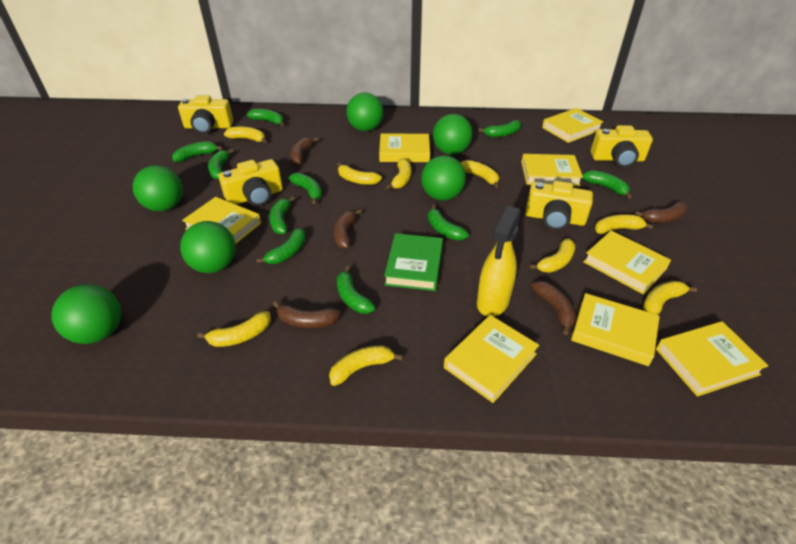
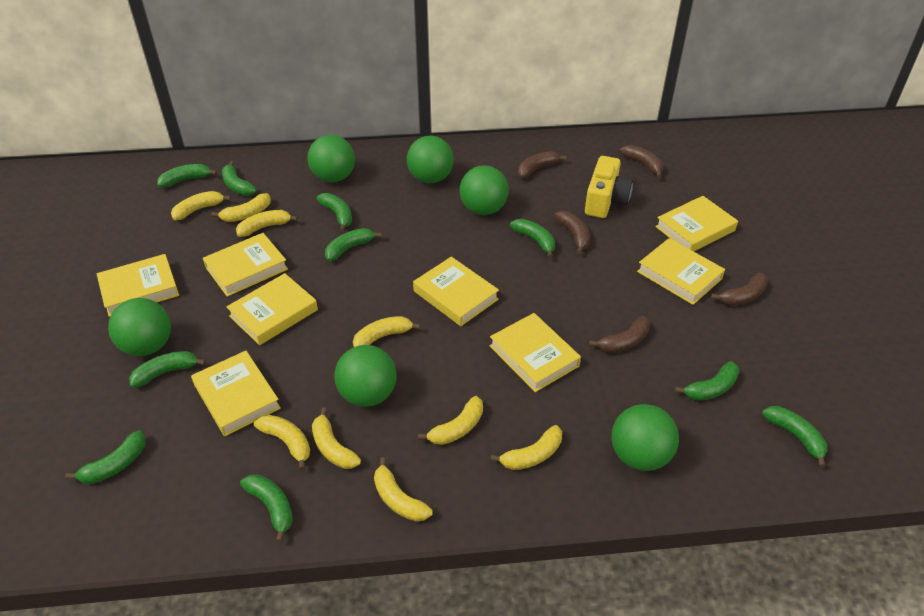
green book: 1 -> 0
yellow camera: 4 -> 1
yellow spray bottle: 1 -> 0

